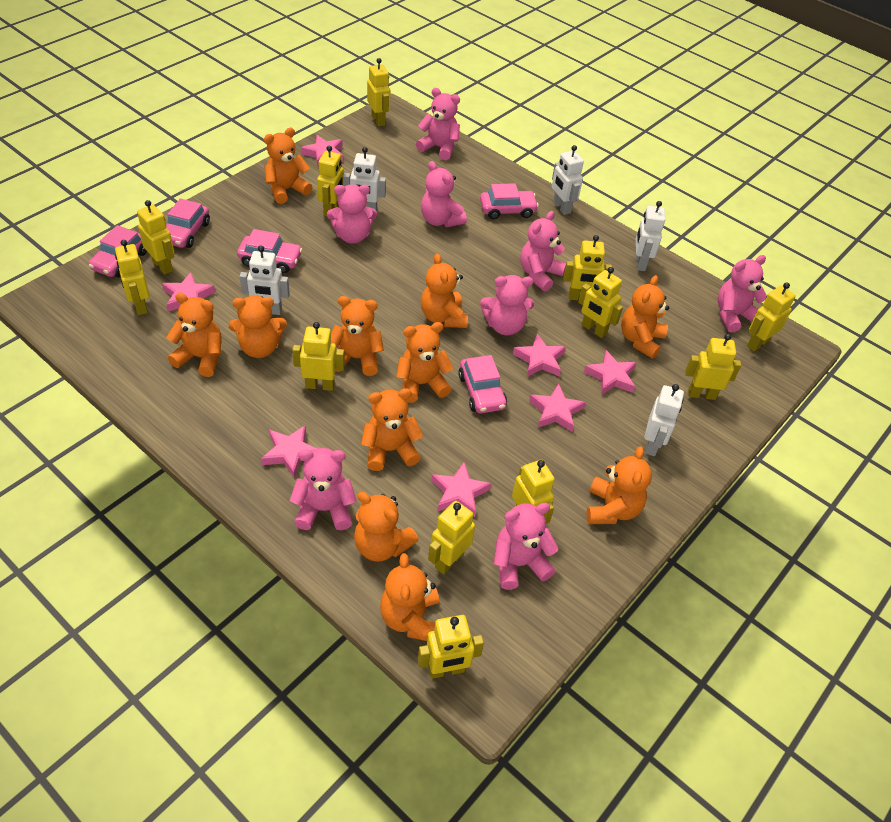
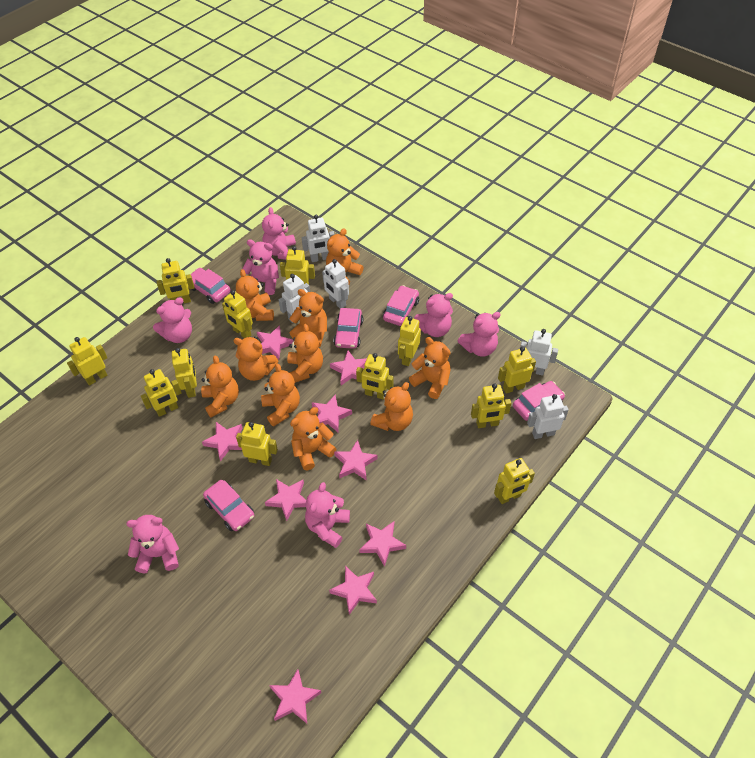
orange teddy bear: 11 -> 10
pink star: 7 -> 9
pink teddy bear: 8 -> 7

